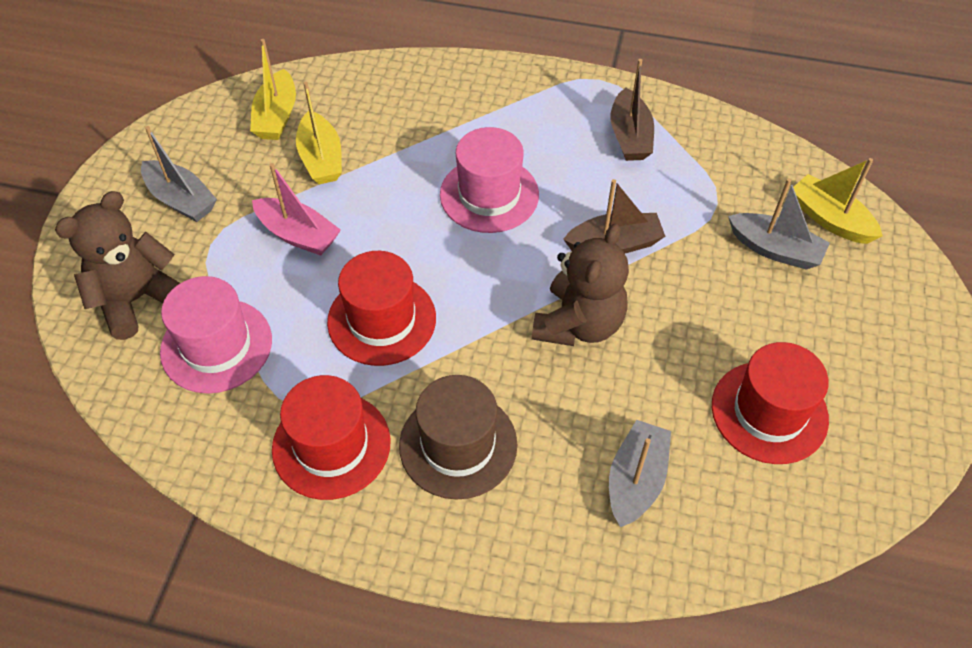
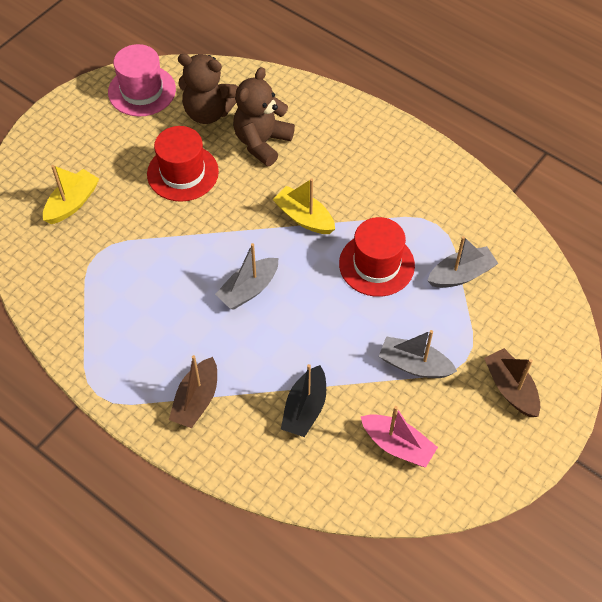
black boat: 0 -> 1
brown hat: 1 -> 0
pink hat: 2 -> 1
red hat: 3 -> 2
yellow boat: 3 -> 2

